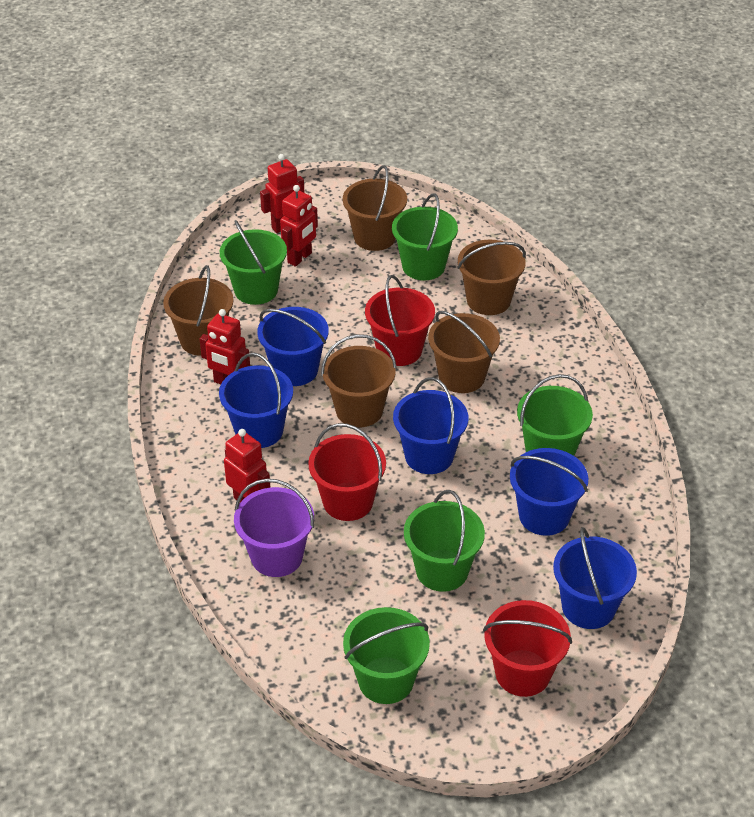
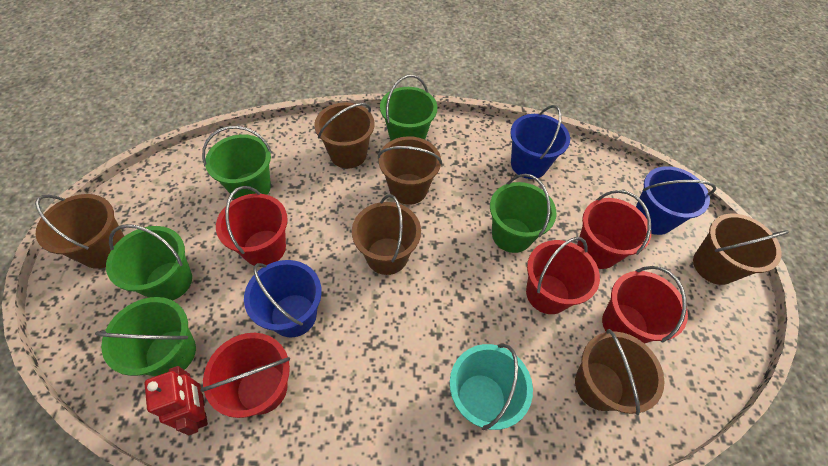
blue bucket: 5 -> 3
brown bucket: 5 -> 6
purple bucket: 1 -> 0
red bucket: 3 -> 5
red robot: 4 -> 1
turquoise bucket: 0 -> 1

